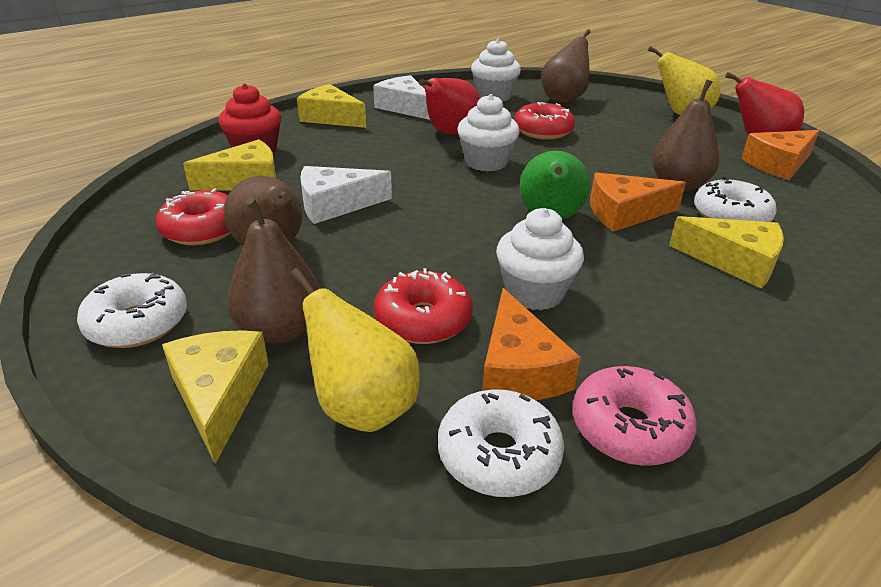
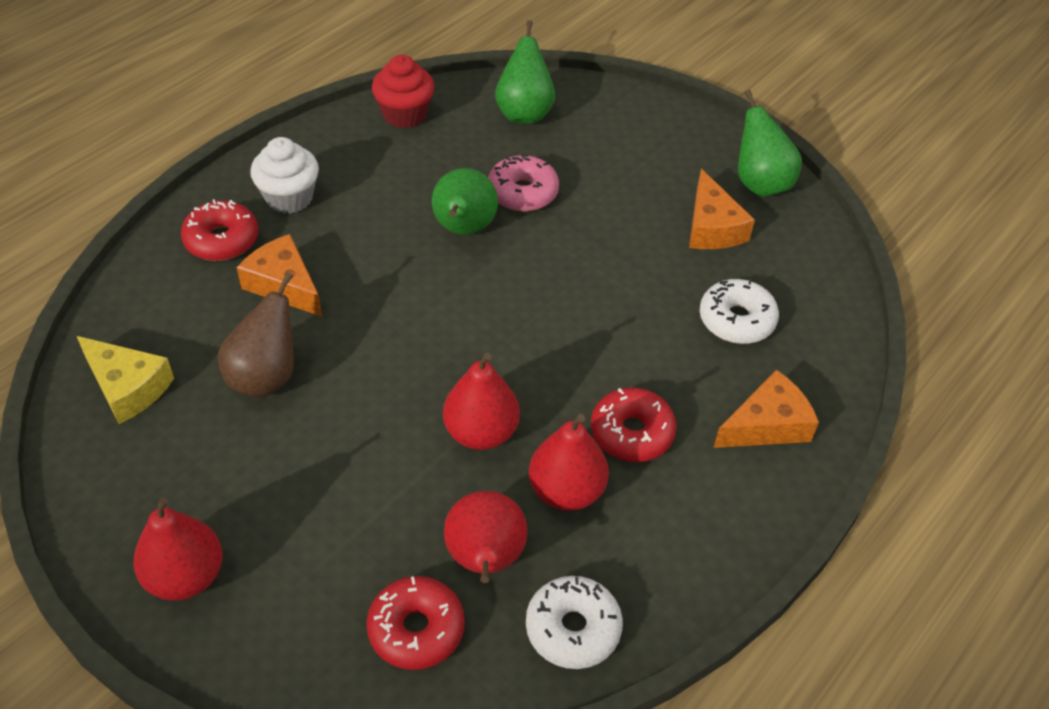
brown pear: 4 -> 1
green pear: 1 -> 3
red pear: 2 -> 4
white cheese: 2 -> 0
white cupcake: 3 -> 1
white donut: 3 -> 2
yellow cheese: 4 -> 1
yellow pear: 2 -> 0

